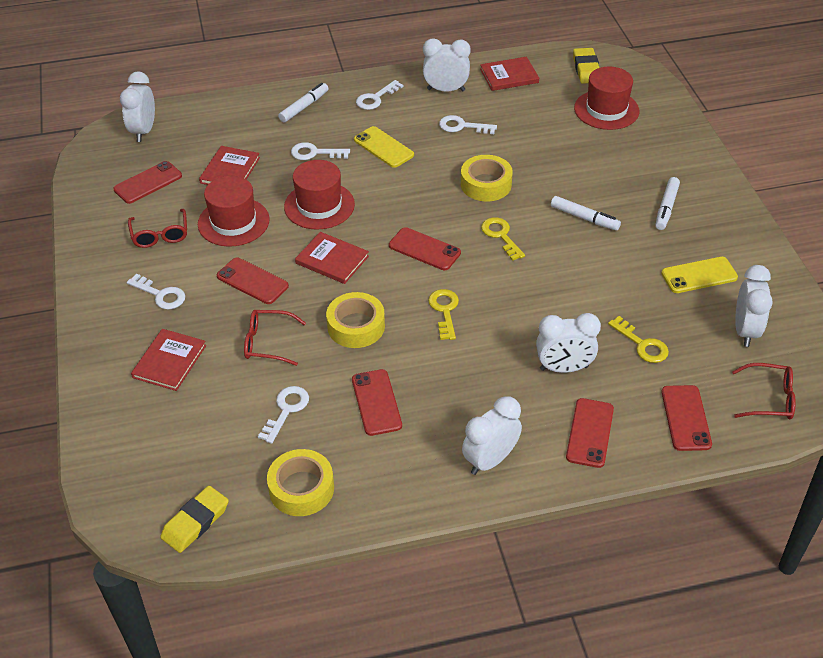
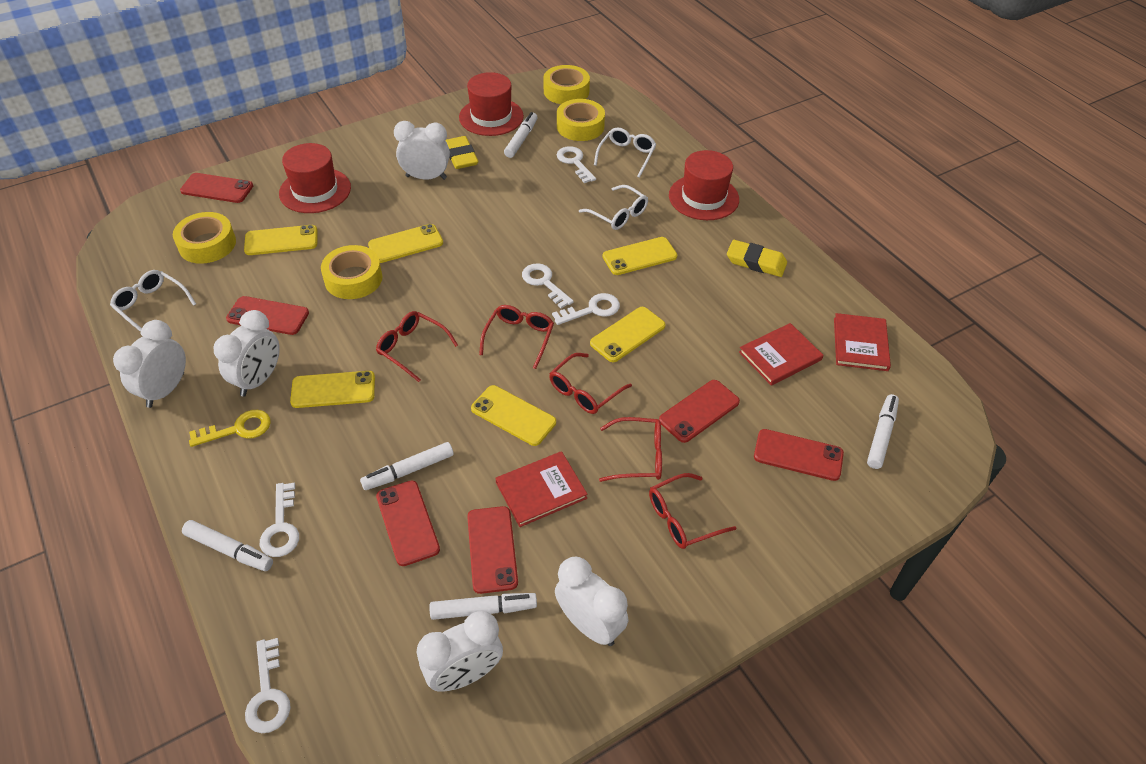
red book: 4 -> 3
red glasses: 3 -> 5
white glasses: 0 -> 3
white marker: 3 -> 5
yellow key: 3 -> 1
yellow phone: 2 -> 6
yellow tape: 3 -> 4

